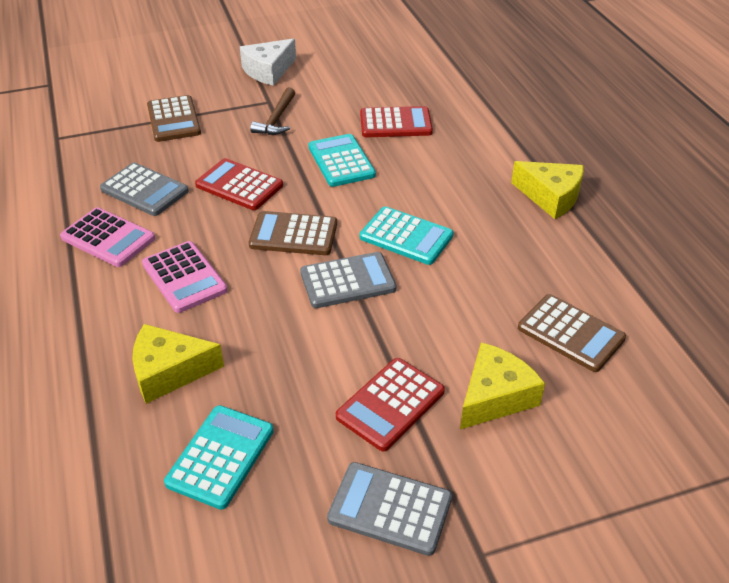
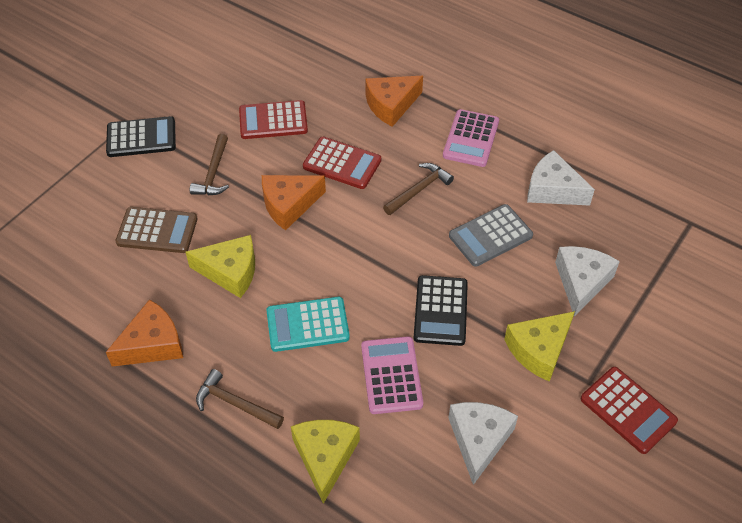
black calculator: 0 -> 2
brown calculator: 3 -> 1
brown hammer: 1 -> 3
grey calculator: 3 -> 1
orange cheese: 0 -> 3
turquoise calculator: 3 -> 1
white cheese: 1 -> 3

